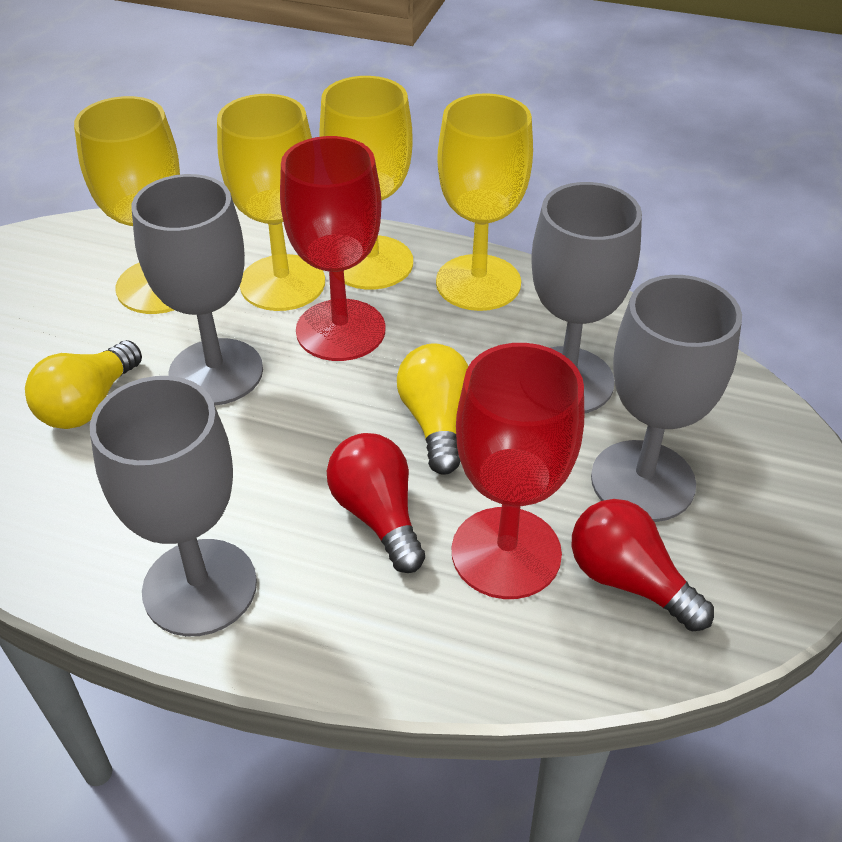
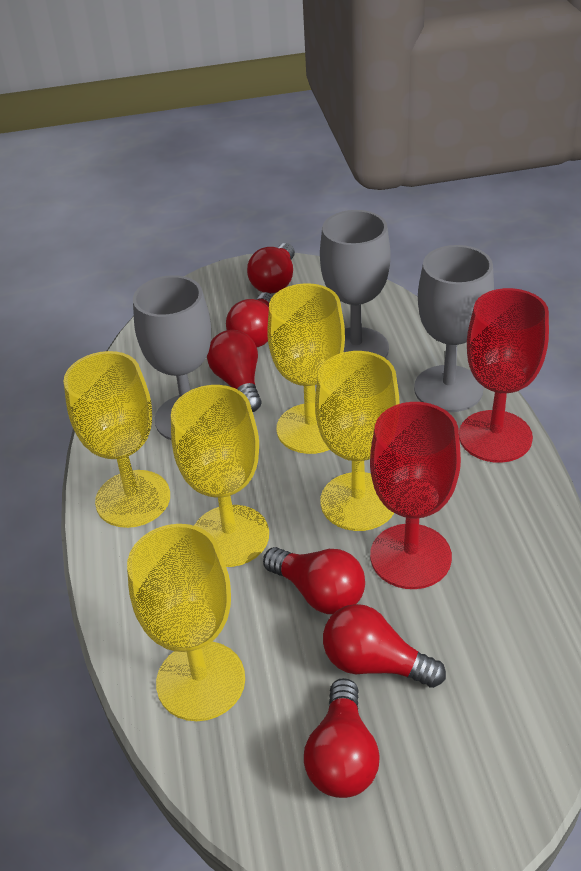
grey goblet: 4 -> 3
red light bulb: 2 -> 6
yellow goblet: 4 -> 5
yellow light bulb: 2 -> 0

